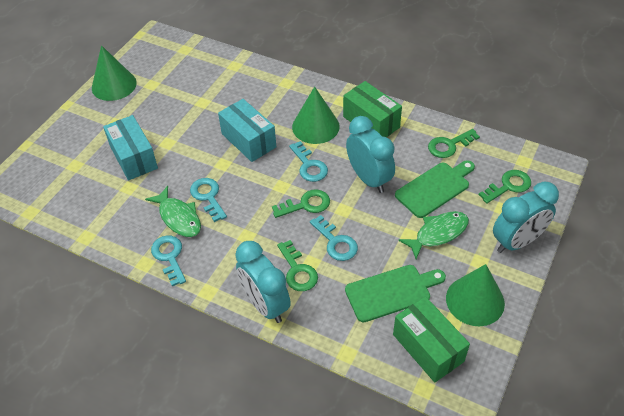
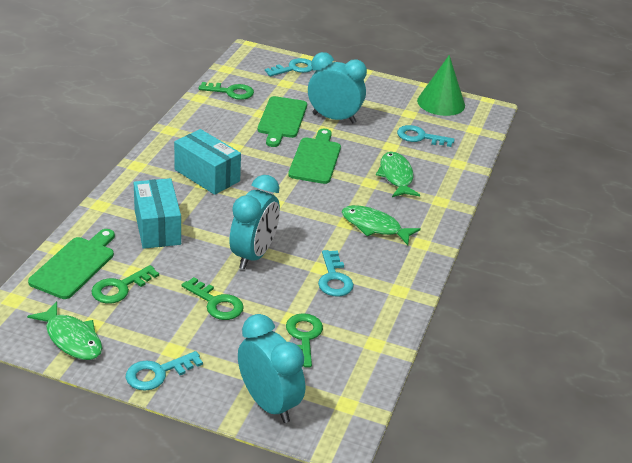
green box: 2 -> 0
green cone: 3 -> 1
green cutting board: 2 -> 3
green fish: 2 -> 3

